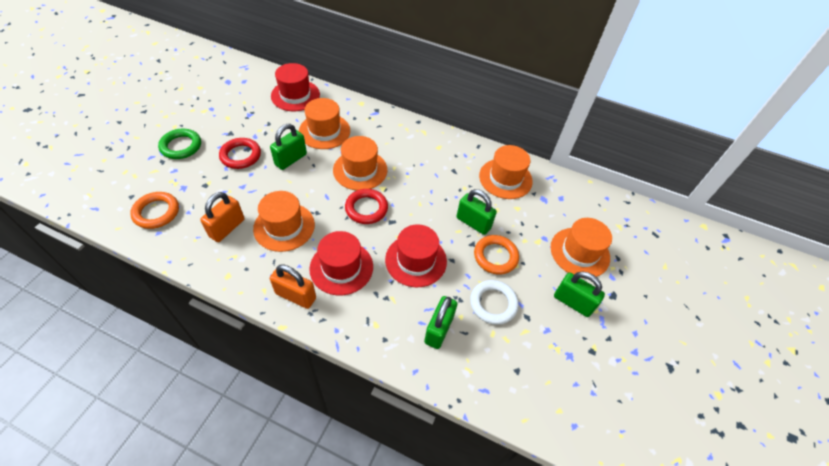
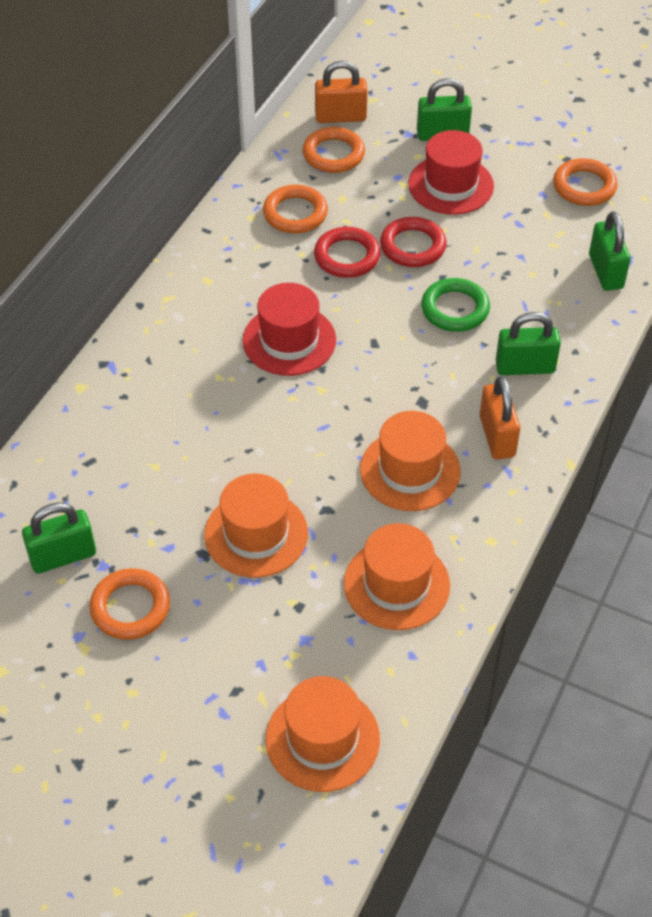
orange hat: 5 -> 4
orange ring: 2 -> 4
red hat: 3 -> 2
white ring: 1 -> 0

